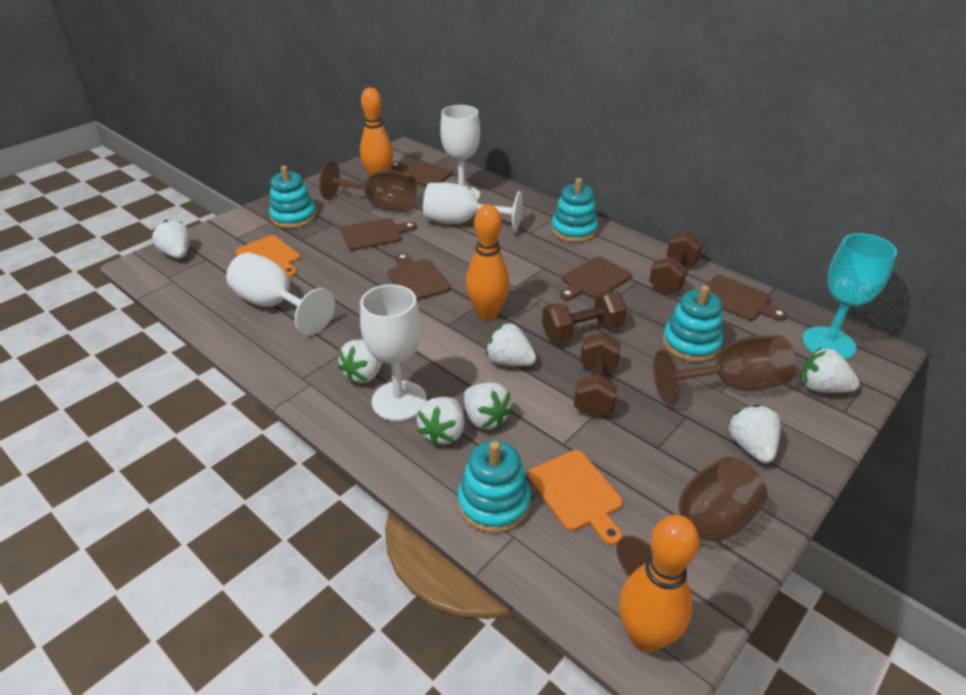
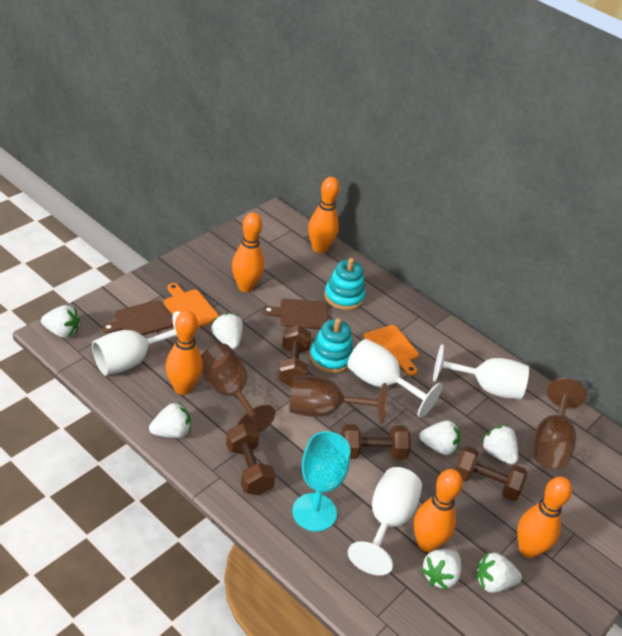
brown cutting board: 5 -> 2
brown dumbbell: 3 -> 4
orange bowling pin: 3 -> 5
turquoise stacking toy: 4 -> 2

